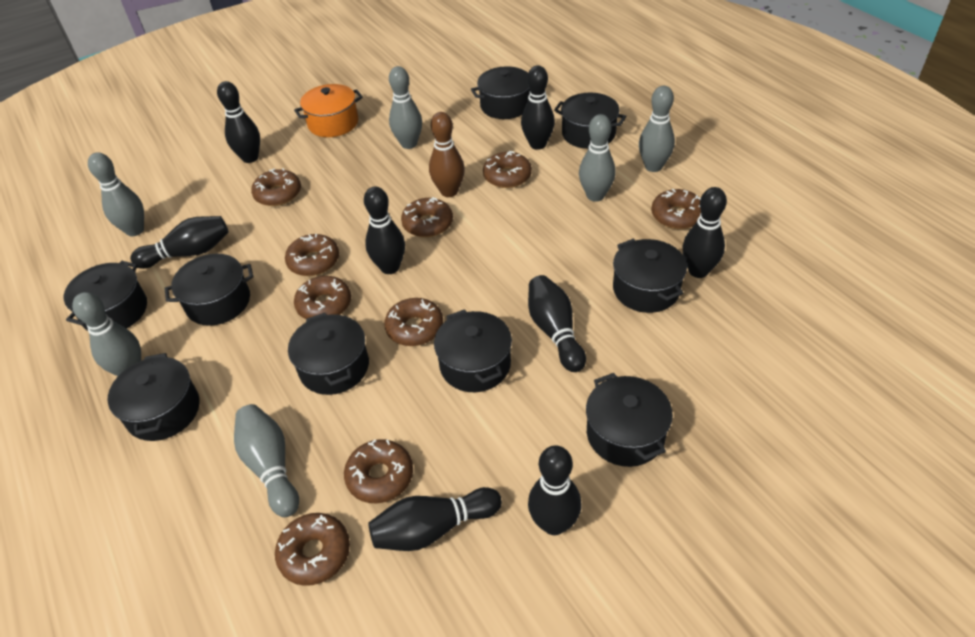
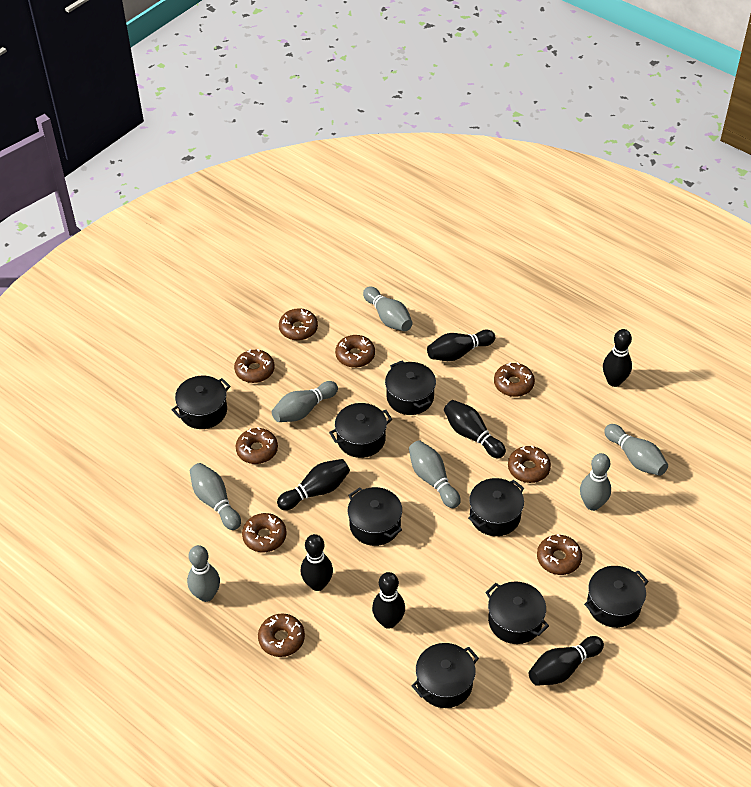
black bowling pin: 8 -> 7
black pot: 9 -> 8
brown bowling pin: 1 -> 0
grey bowling pin: 6 -> 7
orange pot: 1 -> 0

